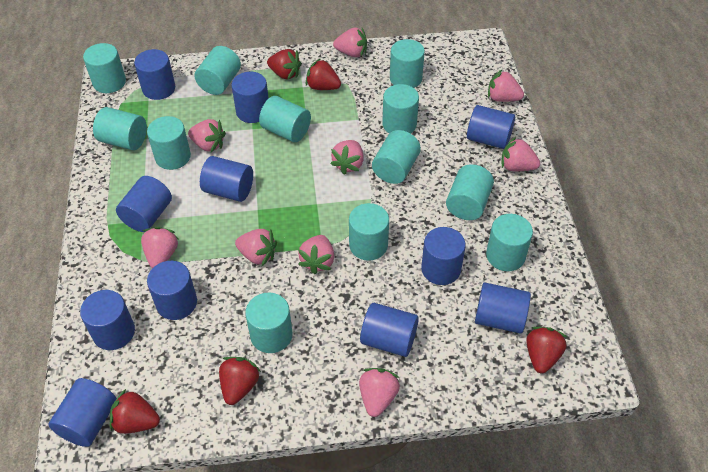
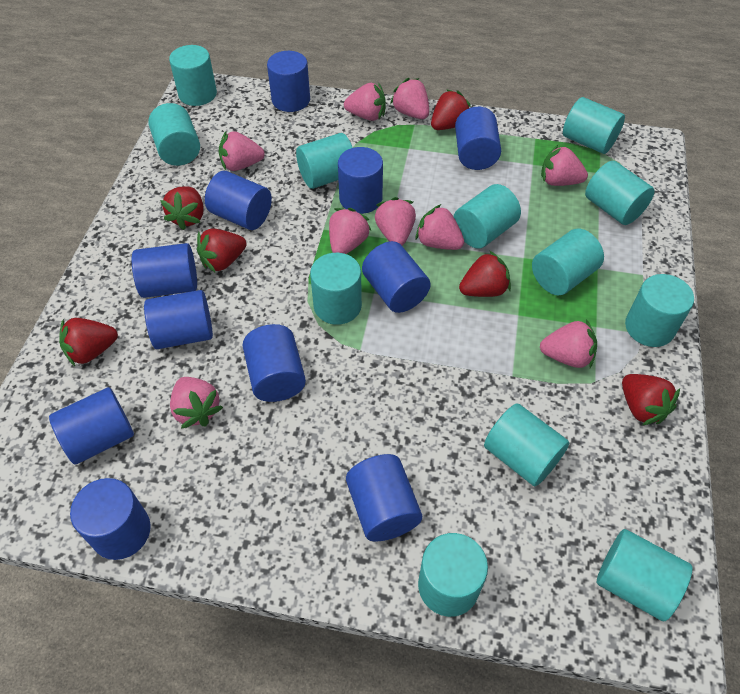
red strawberry: 5 -> 6

